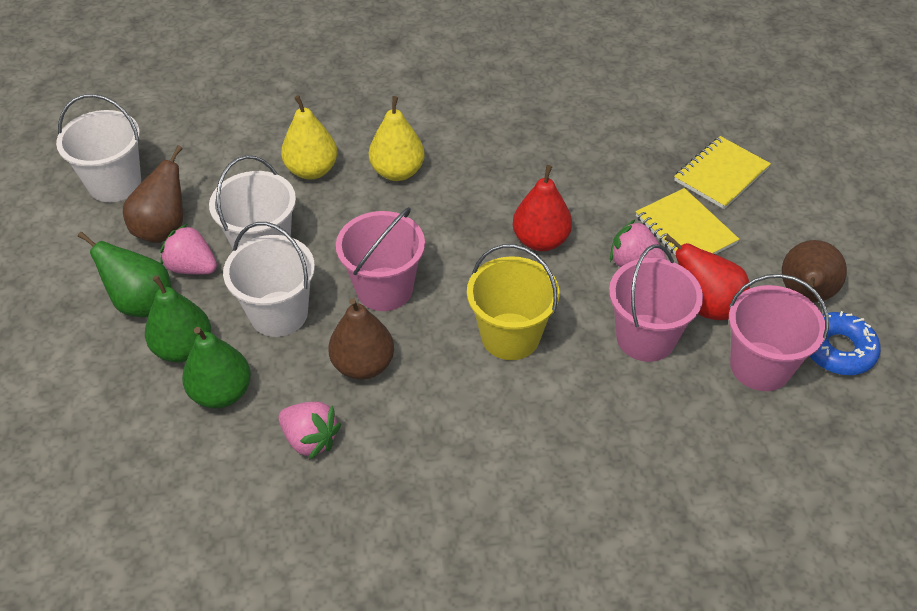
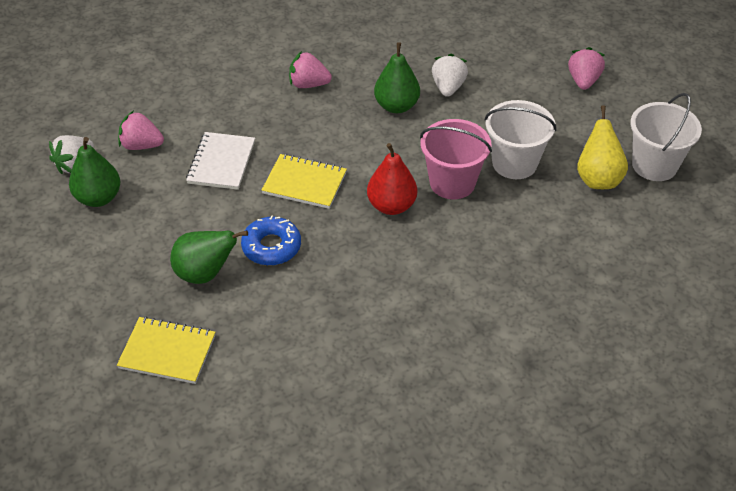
brown pear: 3 -> 0
pink bucket: 3 -> 1
red pear: 2 -> 1
white bucket: 3 -> 2
white notebook: 0 -> 1
white strawberry: 0 -> 2
yellow bucket: 1 -> 0
yellow pear: 2 -> 1

